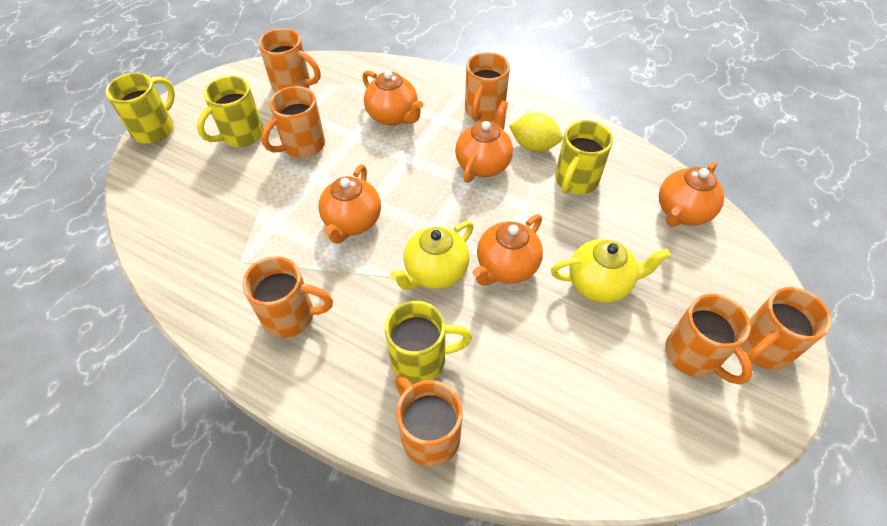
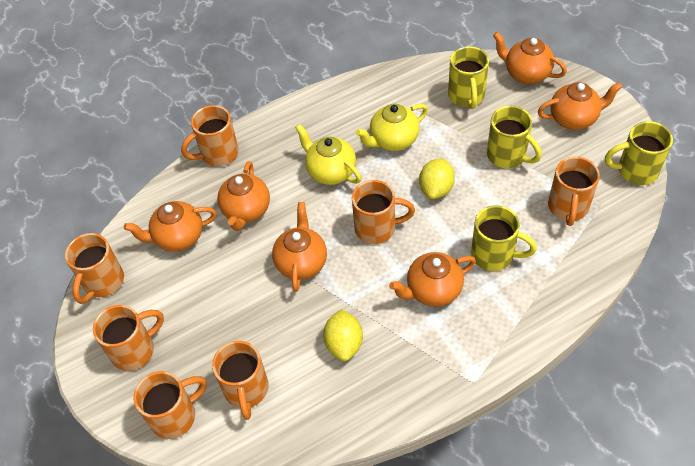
orange teapot: 5 -> 6
yellow lemon: 1 -> 2

